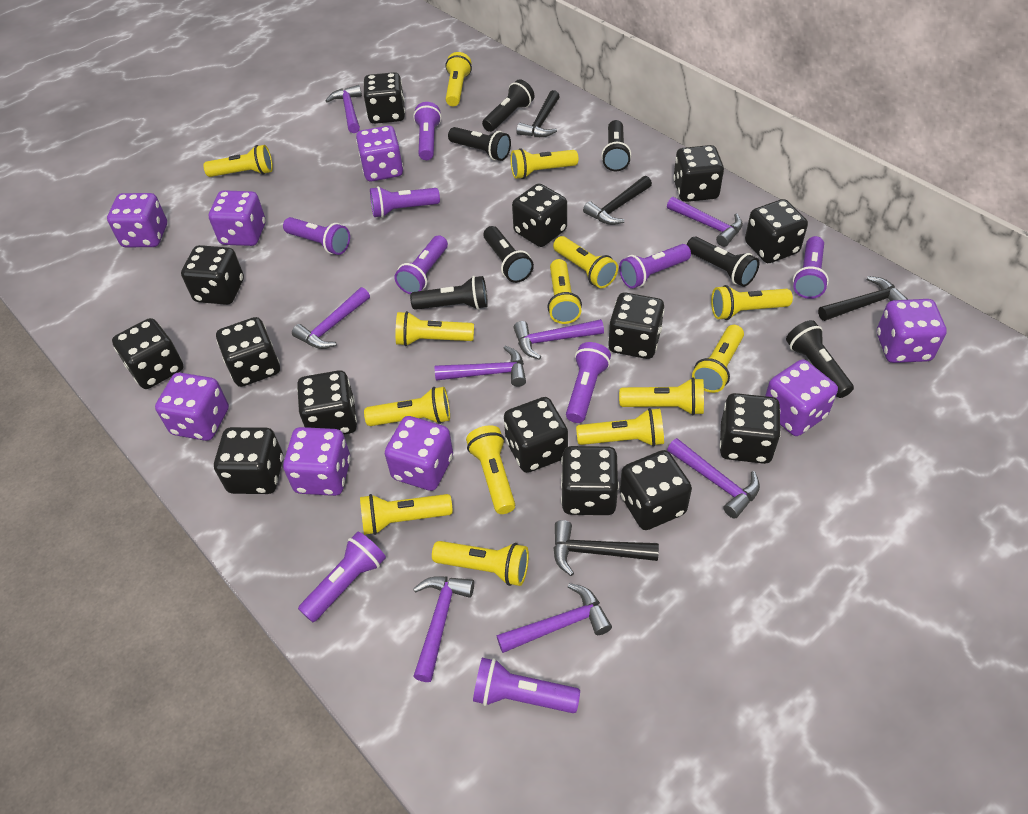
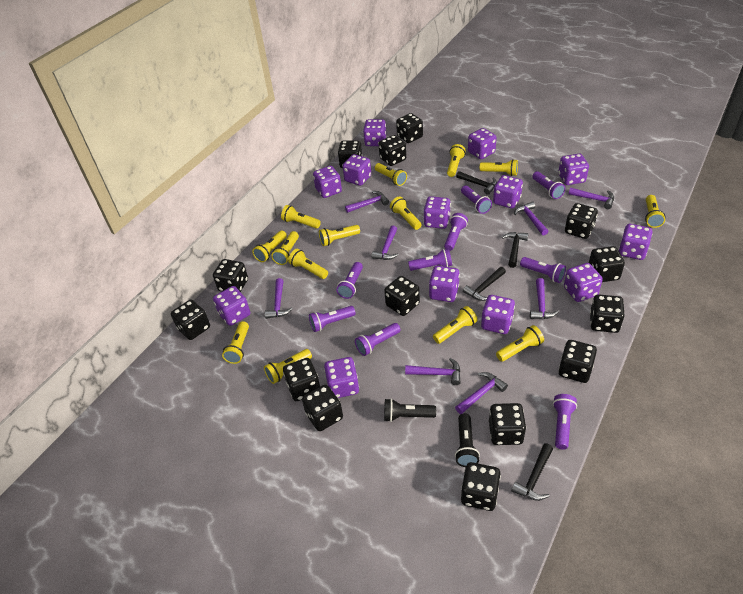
black flashlight: 7 -> 2
purple dice: 8 -> 13

